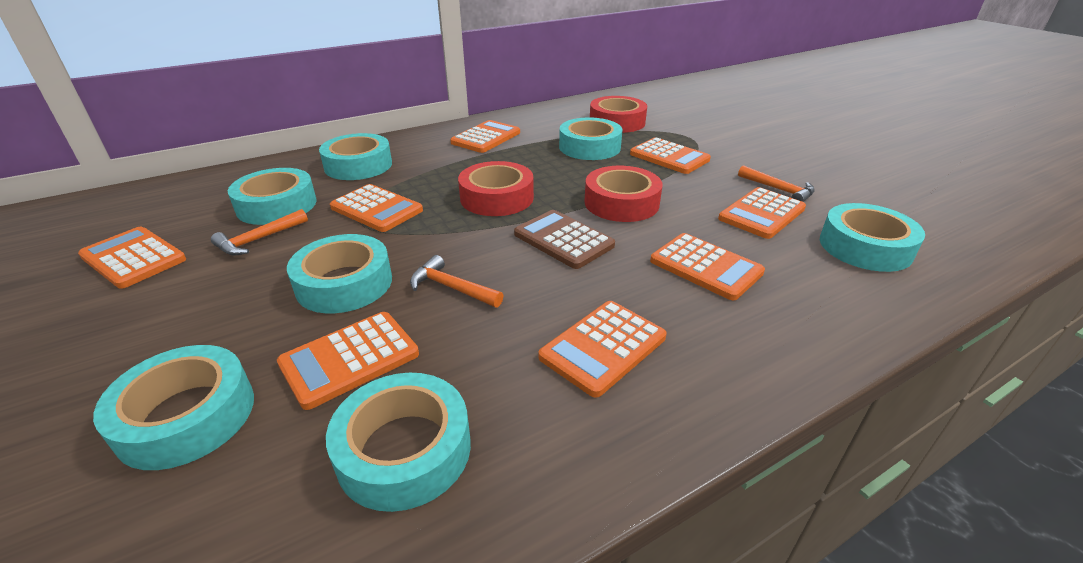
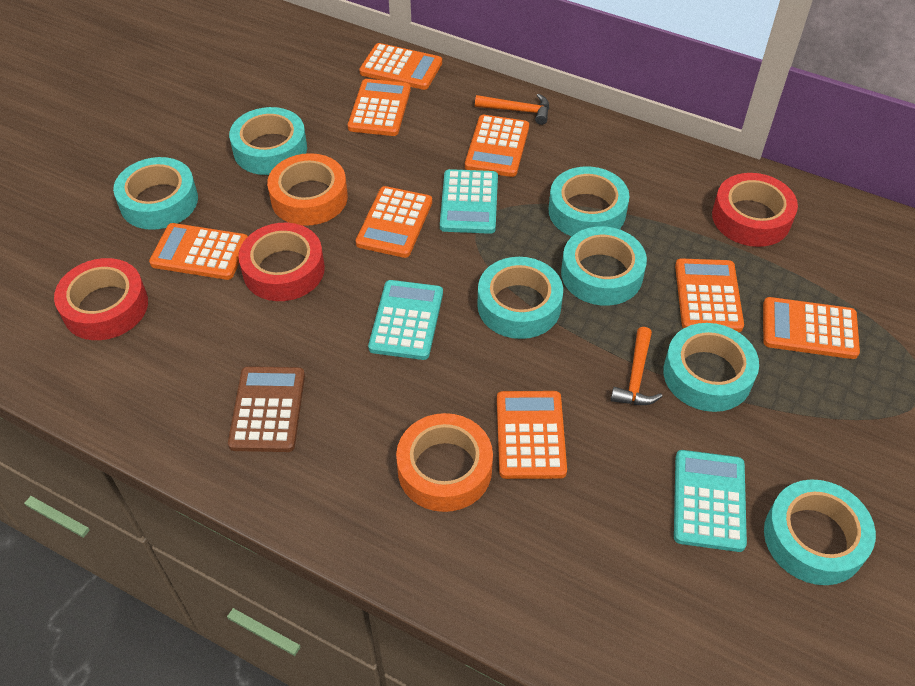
orange hammer: 3 -> 2
orange tape: 0 -> 2
turquoise calculator: 0 -> 3

